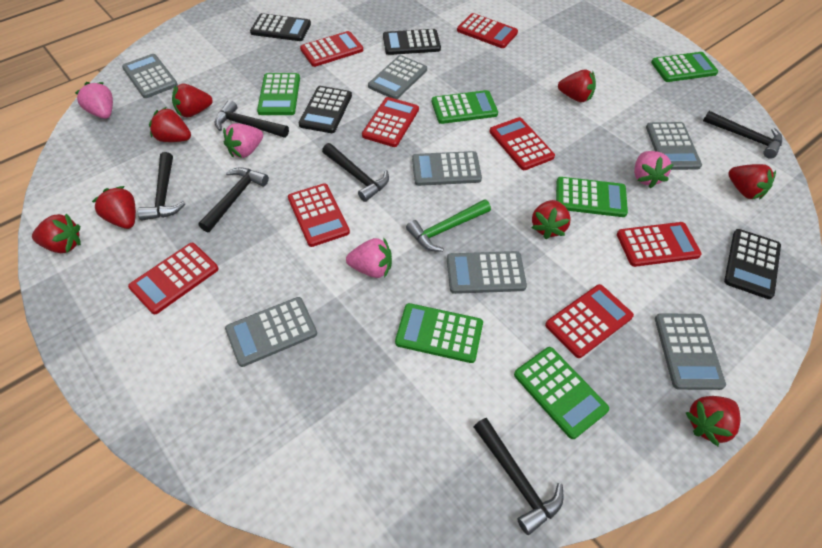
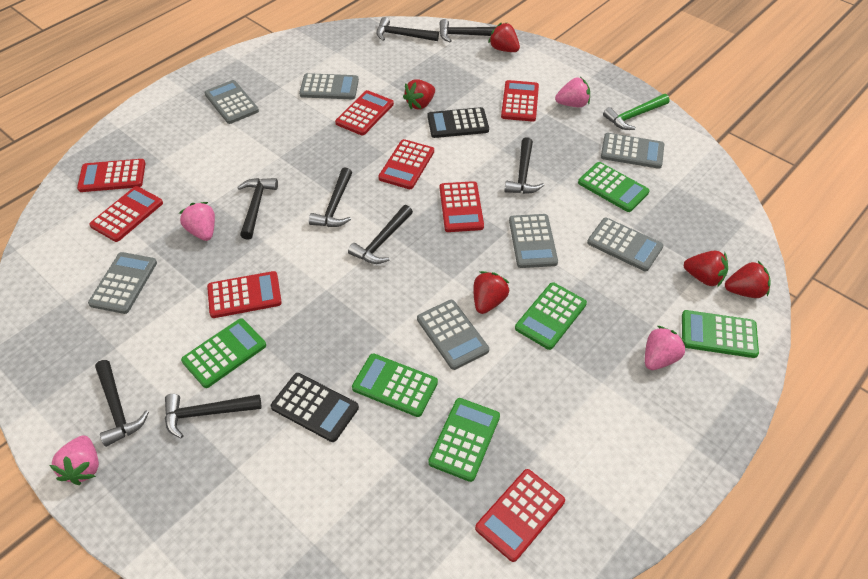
black calculator: 4 -> 2
black hammer: 6 -> 8
red strawberry: 8 -> 5

